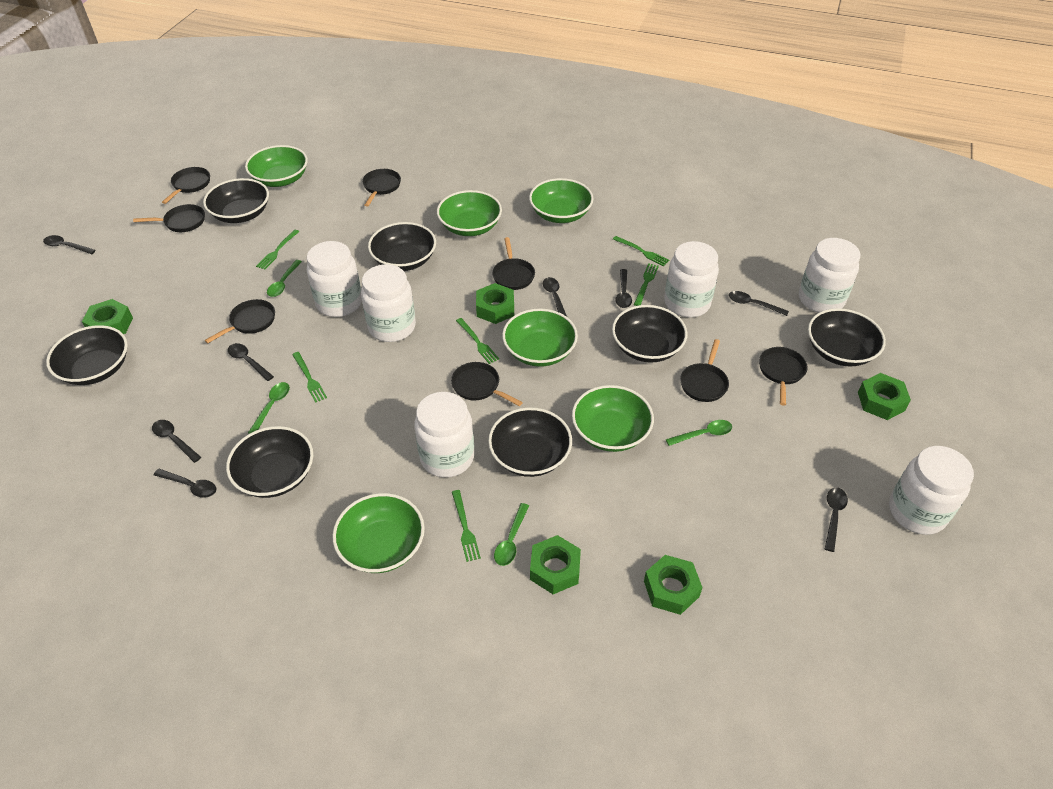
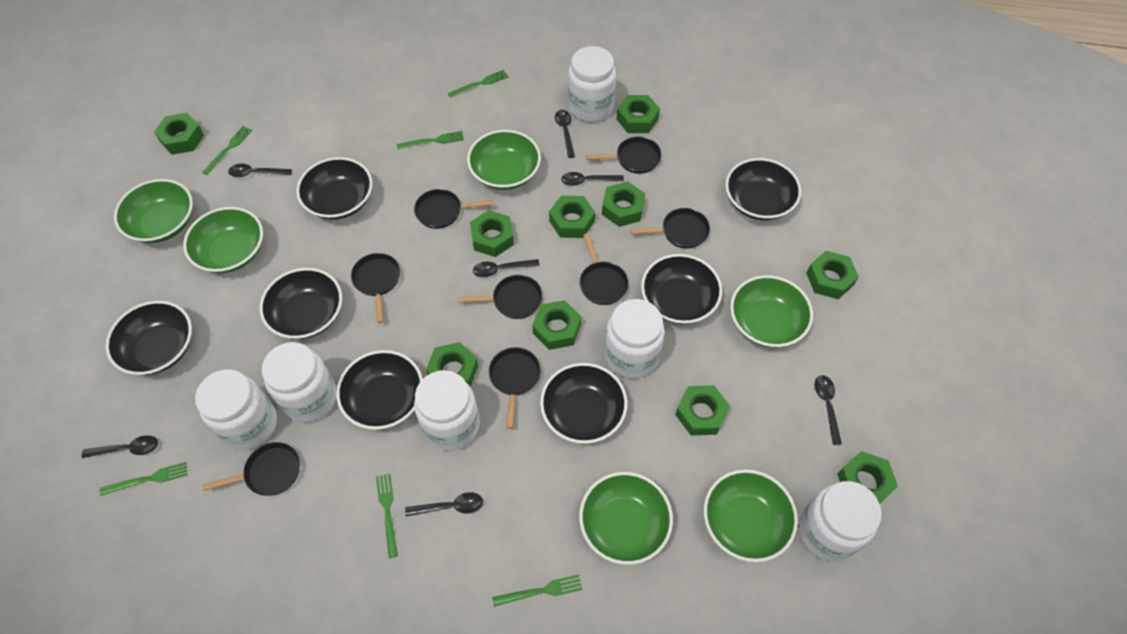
black spoon: 8 -> 7
green nut: 5 -> 10
green spoon: 4 -> 0

